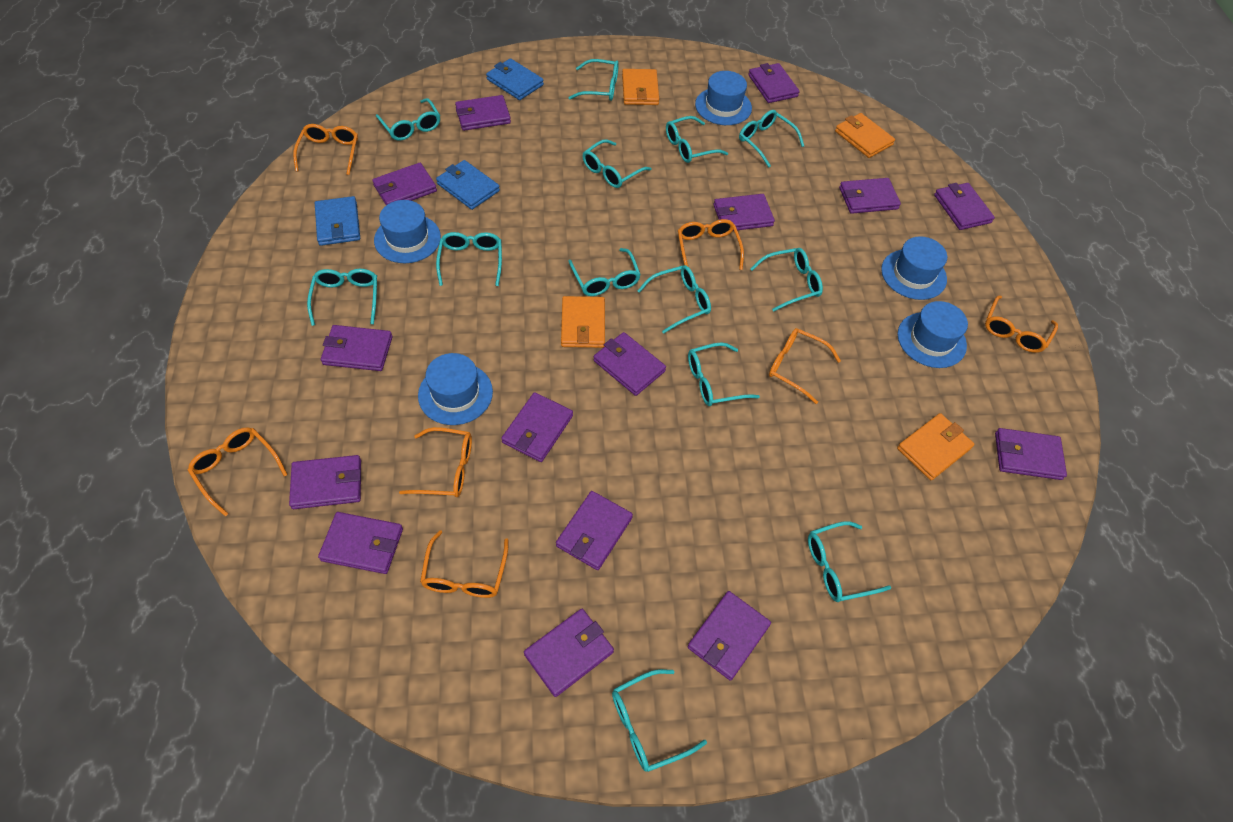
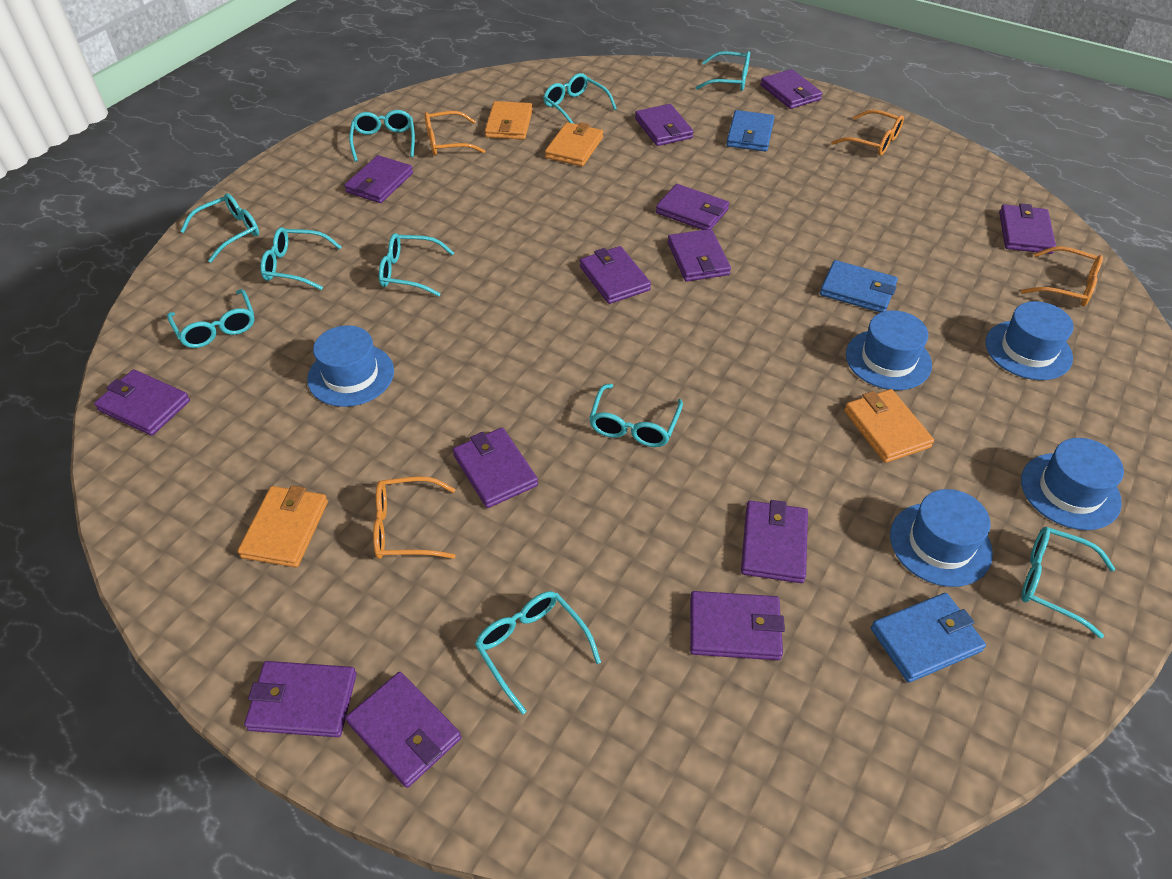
orange glasses: 7 -> 4
purple wallet: 15 -> 13
turquoise glasses: 13 -> 10

